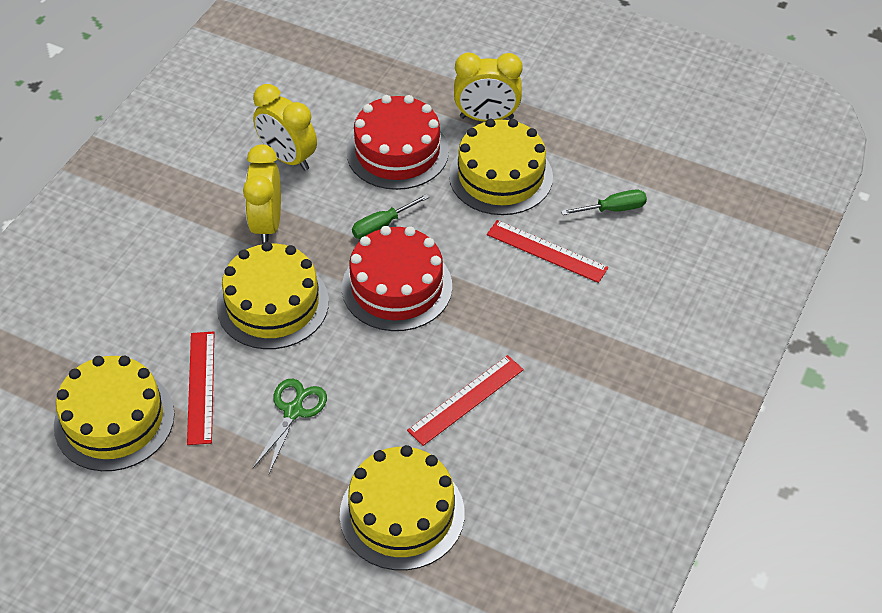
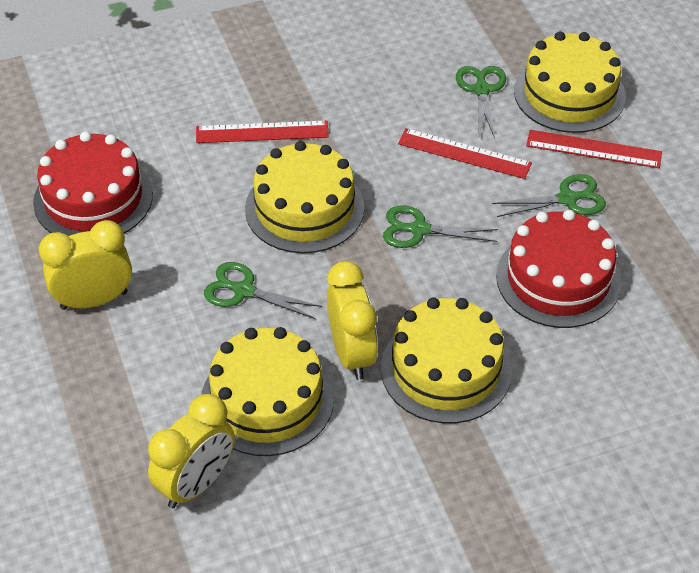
green scissors: 1 -> 4
green screwdriver: 2 -> 0

